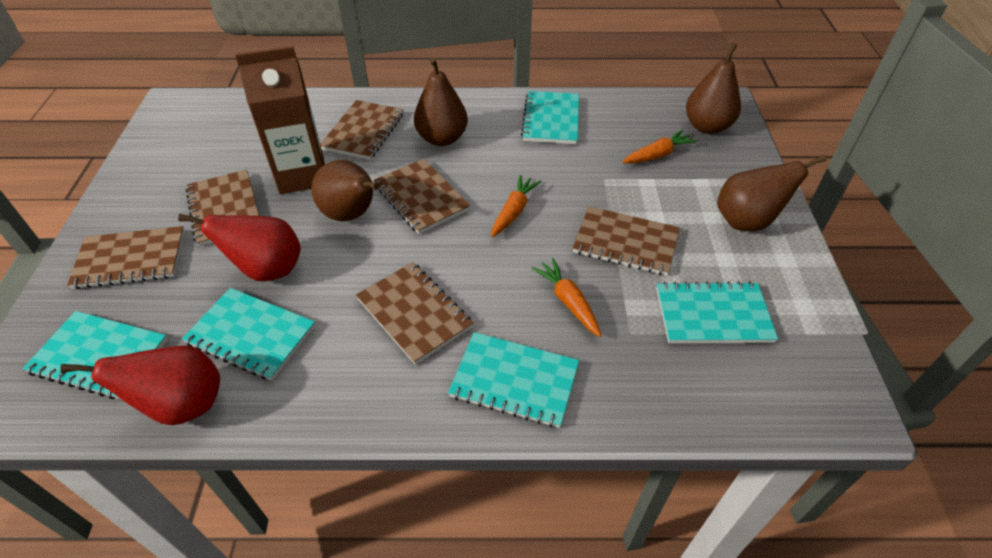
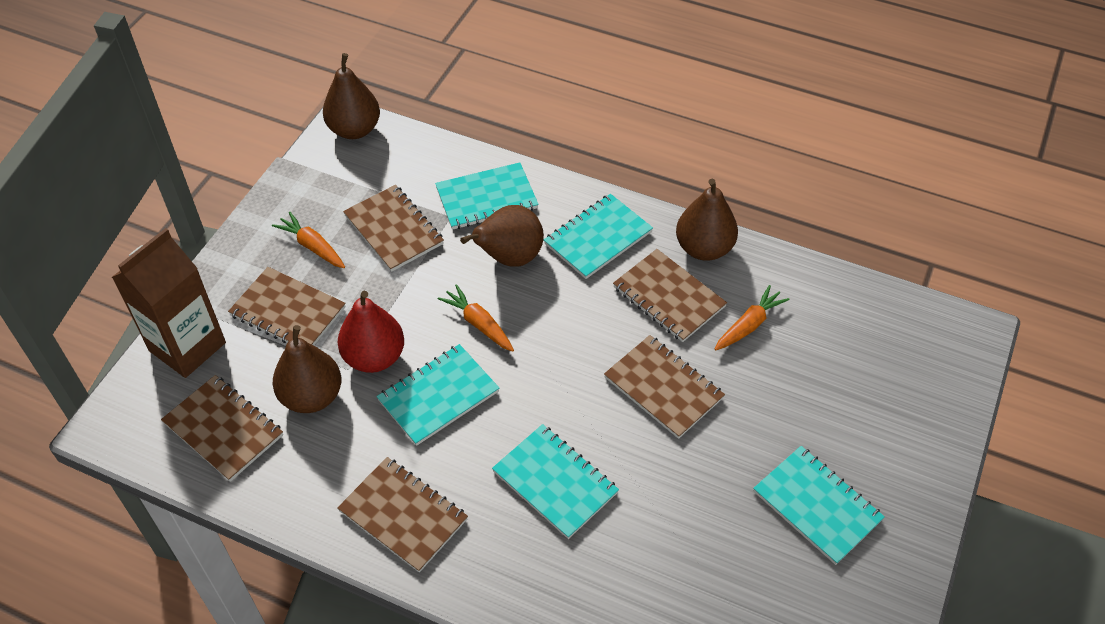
red pear: 2 -> 1

